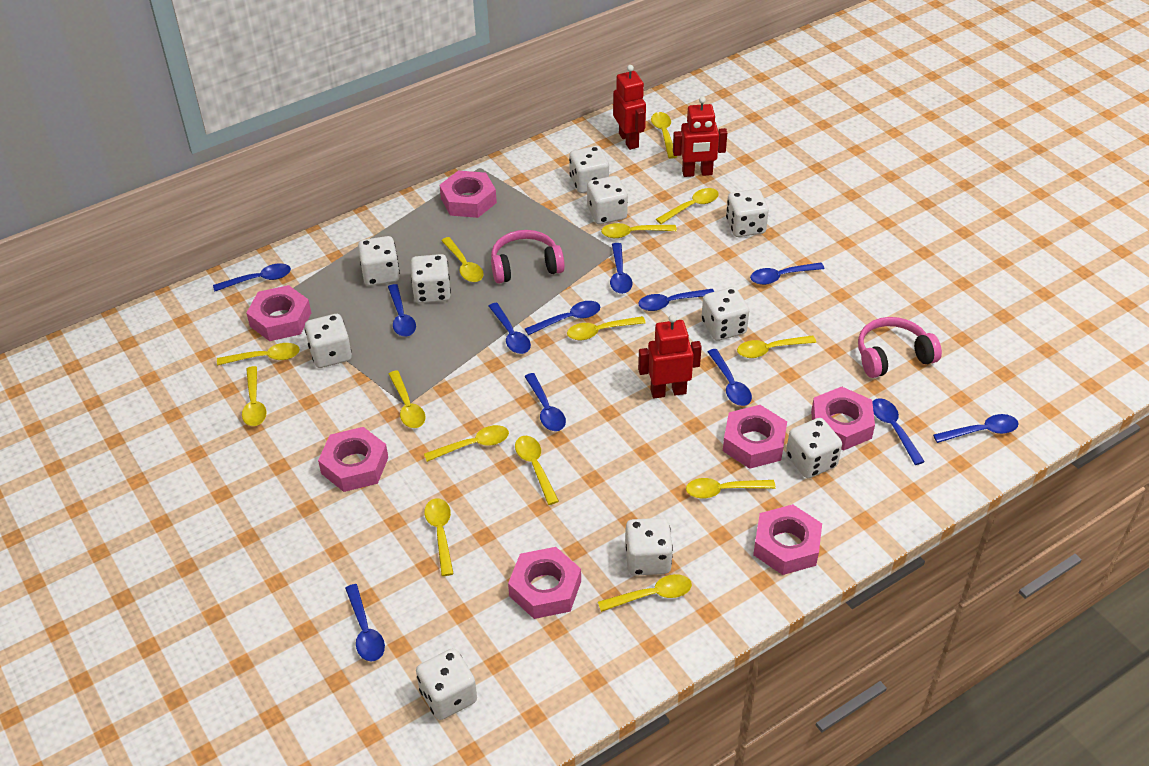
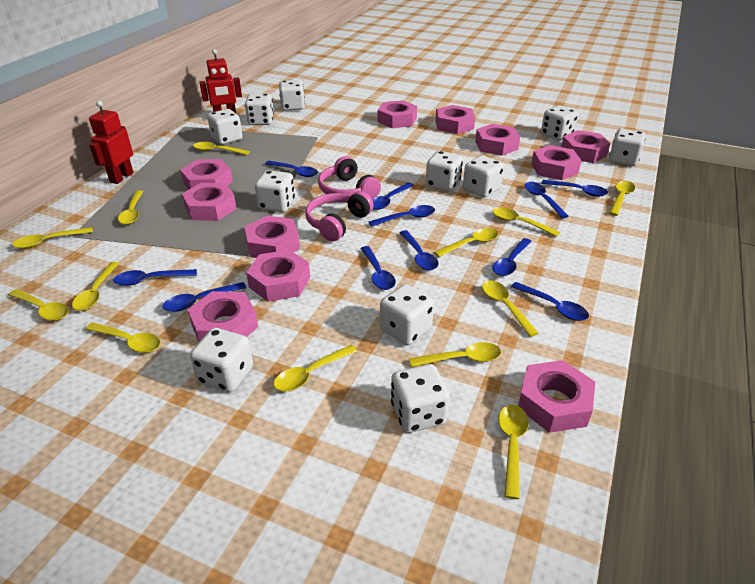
blue spoon: 12 -> 11
pink nut: 7 -> 11
red robot: 3 -> 2
white dice: 10 -> 11
yellow spoon: 14 -> 13

